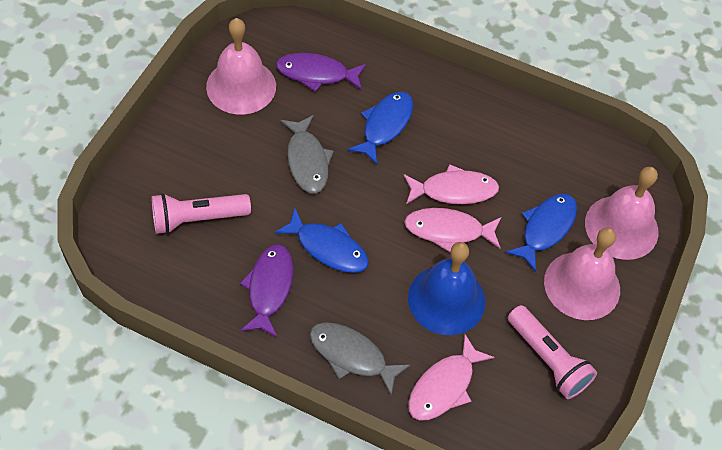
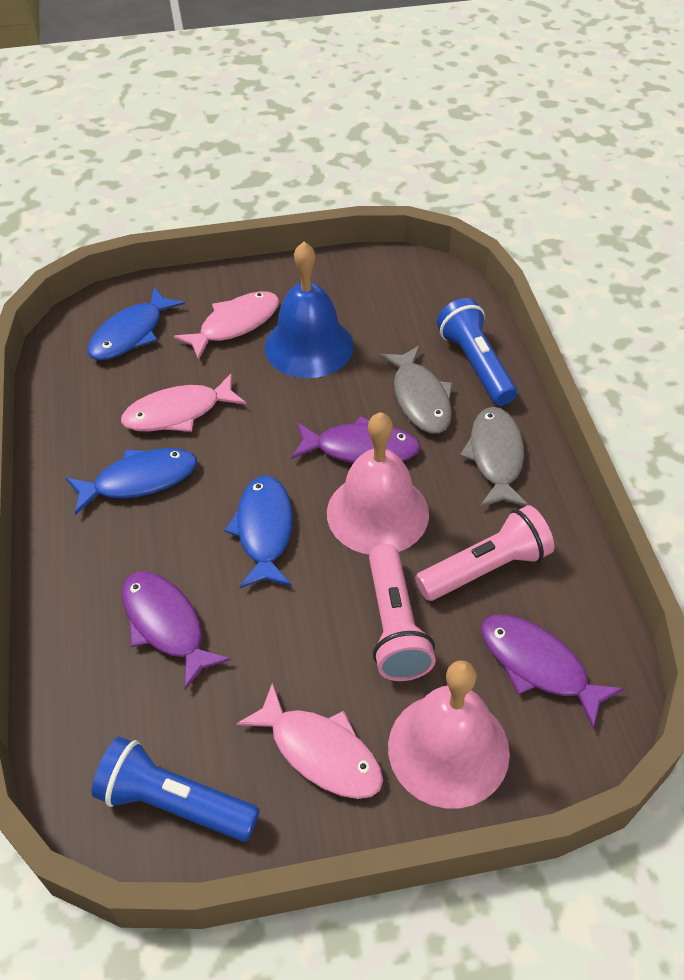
blue flashlight: 0 -> 2
pink bell: 3 -> 2
purple fish: 2 -> 3

